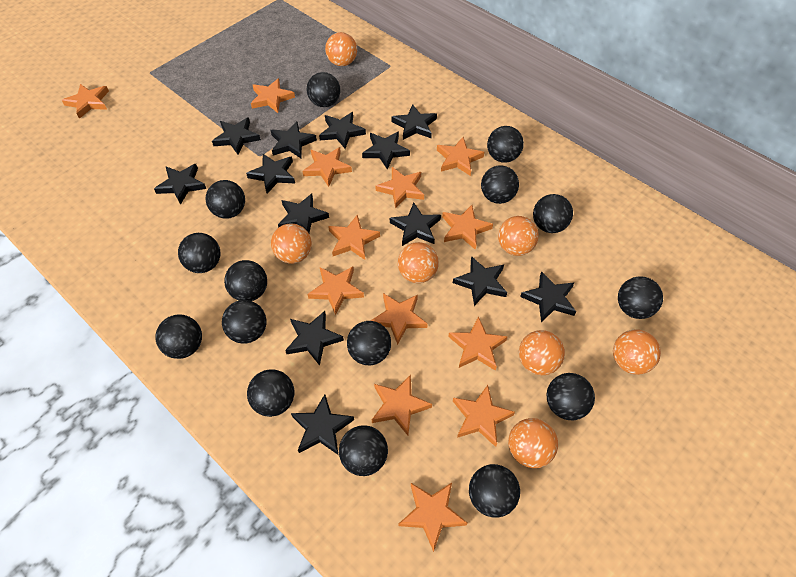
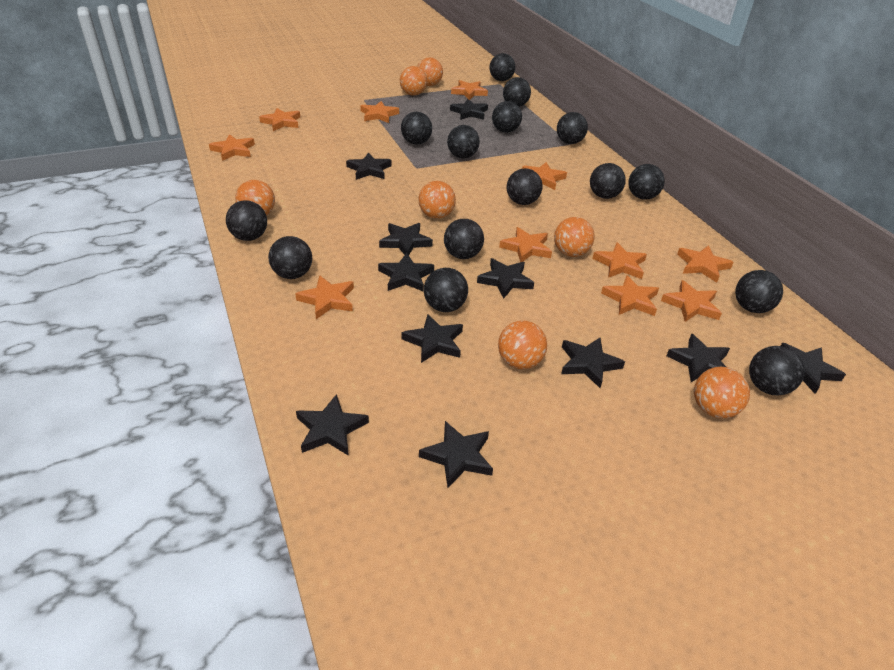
black star: 13 -> 11
orange star: 13 -> 11

